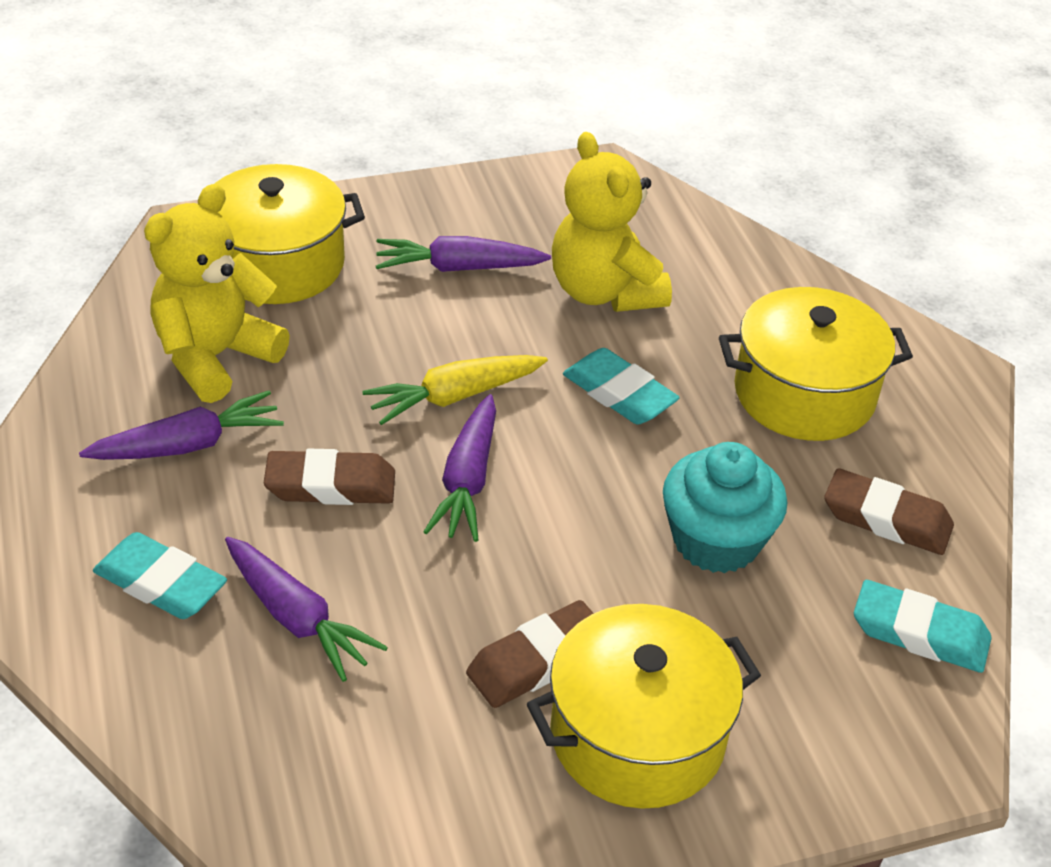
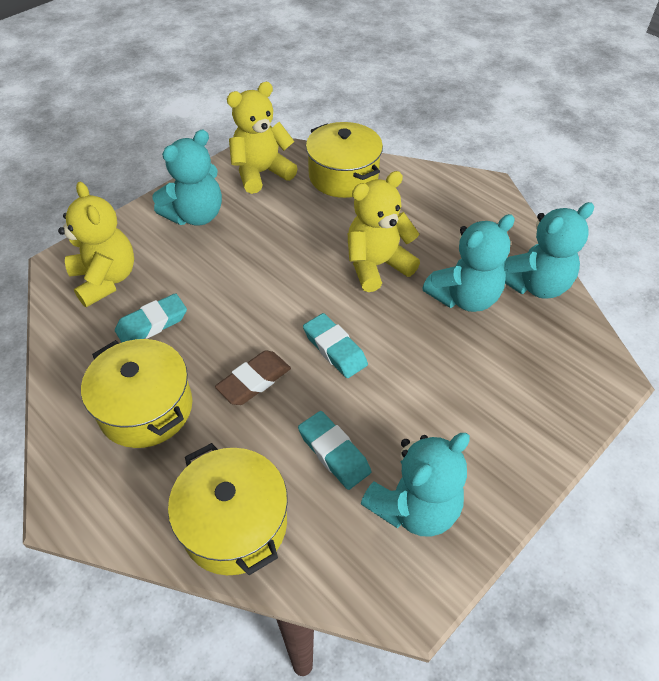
brown eraser: 3 -> 1
purple carrot: 4 -> 0
turquoise cupcake: 1 -> 0
turquoise teddy bear: 0 -> 4
yellow carrot: 1 -> 0
yellow teddy bear: 2 -> 3

